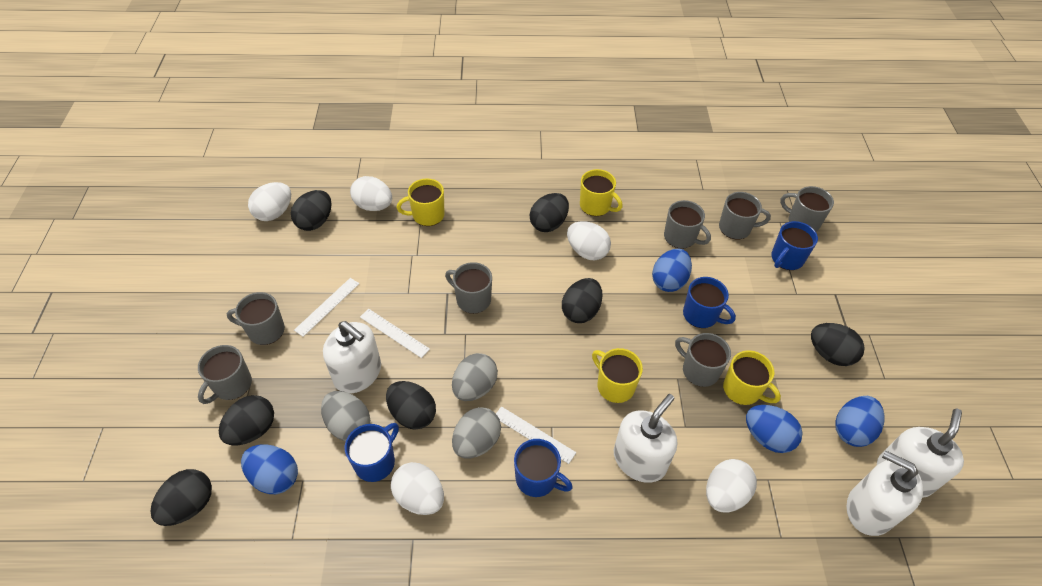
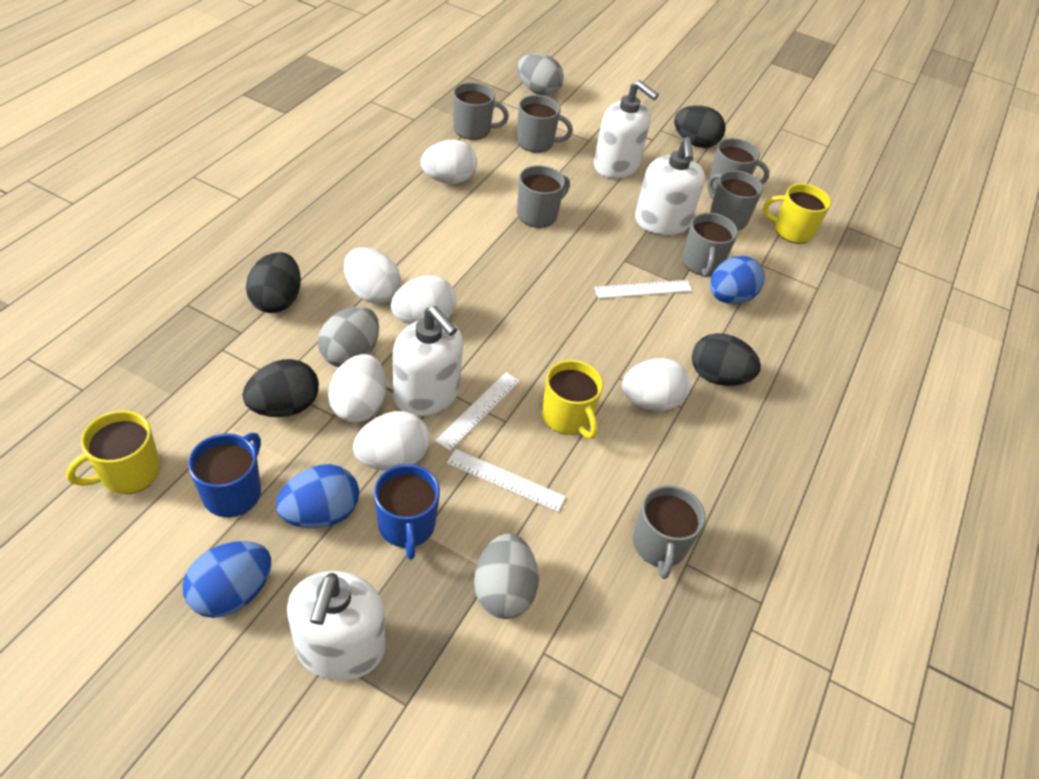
black egg: 7 -> 4
blue egg: 4 -> 3
blue mug: 4 -> 2
white egg: 5 -> 6
yellow mug: 4 -> 3

